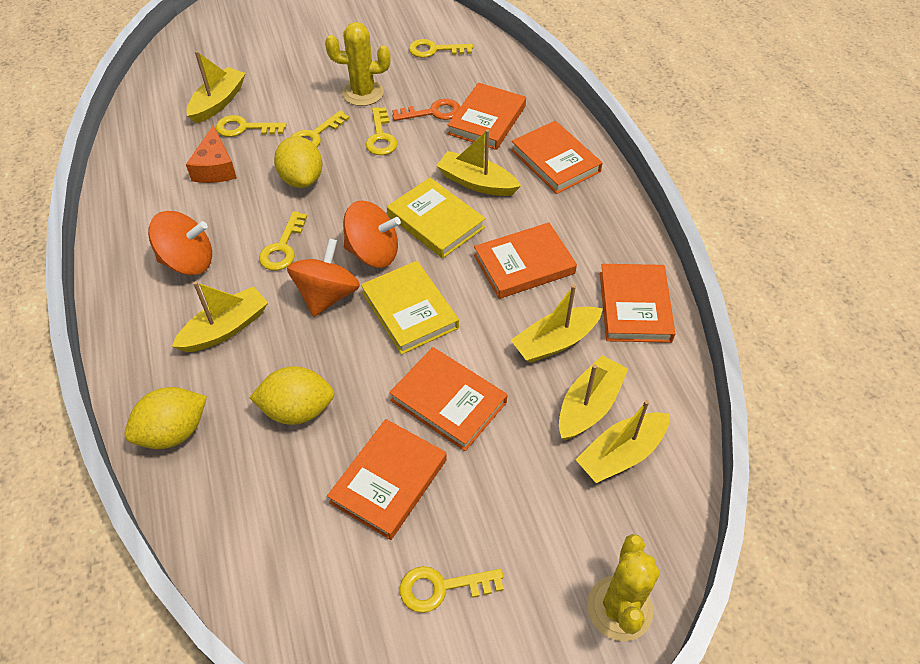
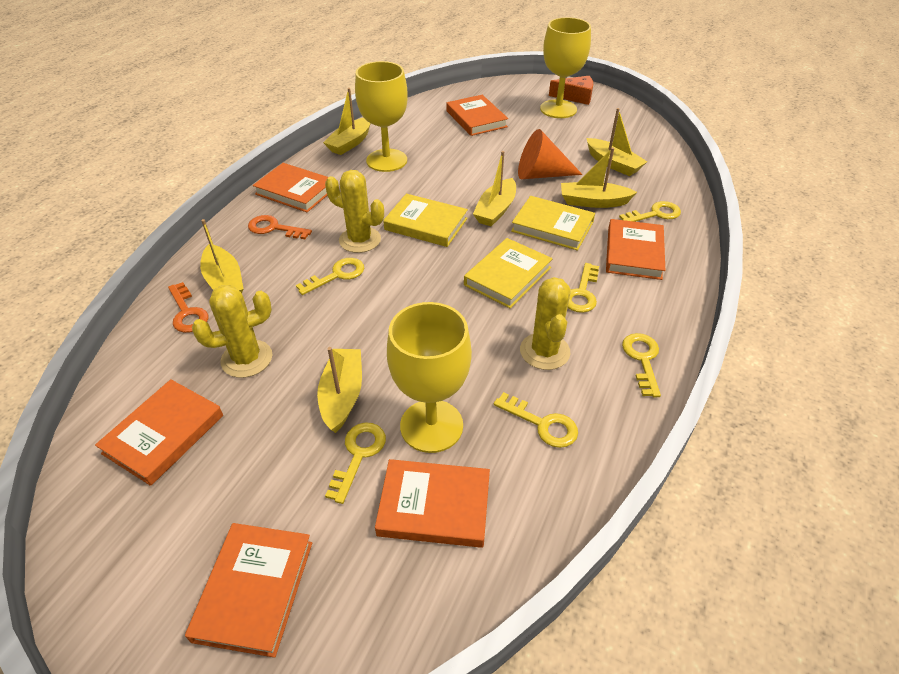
orange cone: 0 -> 1
orange key: 1 -> 2
orange spinning top: 3 -> 0
yellow book: 2 -> 3
yellow cactus: 2 -> 3
yellow goblet: 0 -> 3
yellow lemon: 3 -> 0

